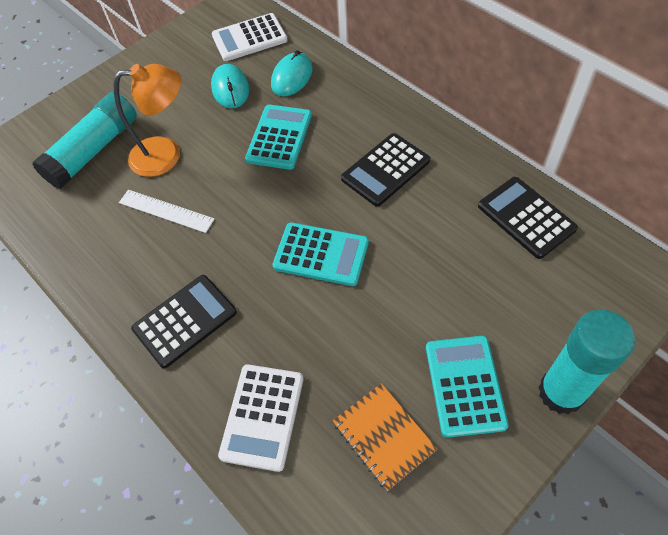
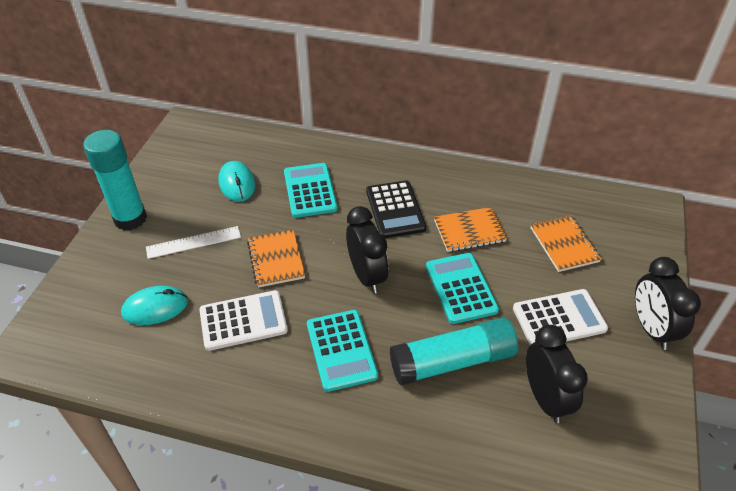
black calculator: 3 -> 1
black clock: 0 -> 3
orange lamp: 1 -> 0
orange notebook: 1 -> 3

